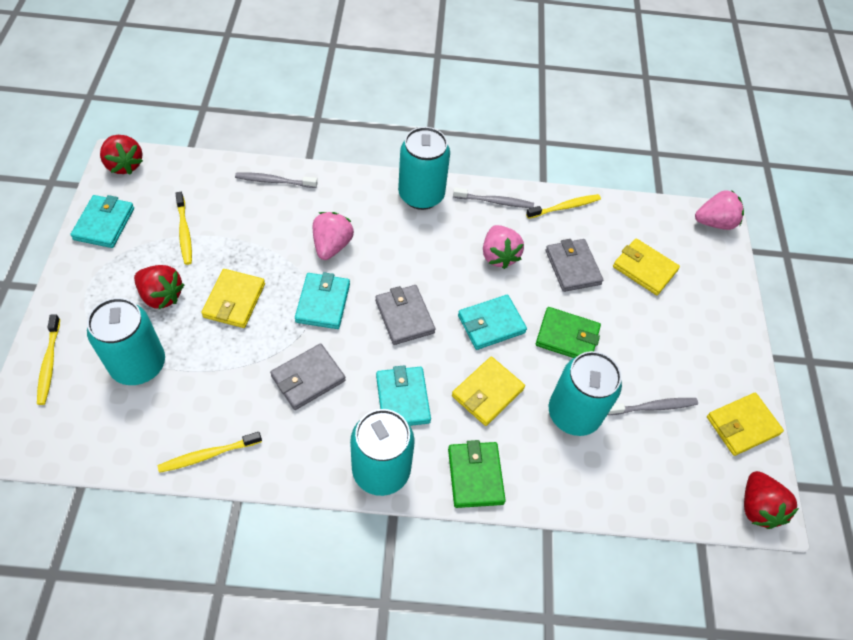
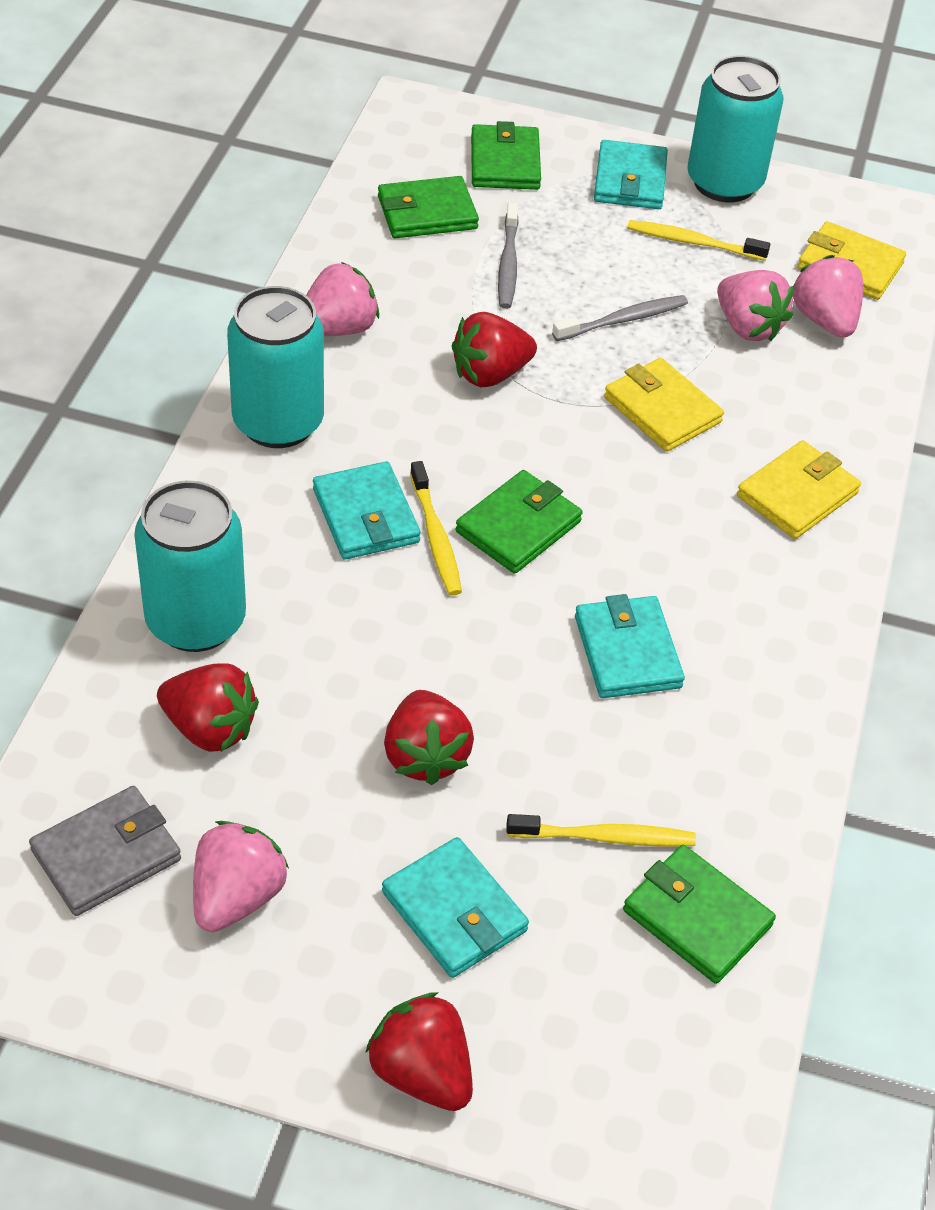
green wallet: 2 -> 4
grey toothbrush: 3 -> 2
grey wallet: 3 -> 1
pink strawberry: 3 -> 4
red strawberry: 3 -> 4
turquoise can: 4 -> 3
yellow toothbrush: 4 -> 3
yellow wallet: 4 -> 3

